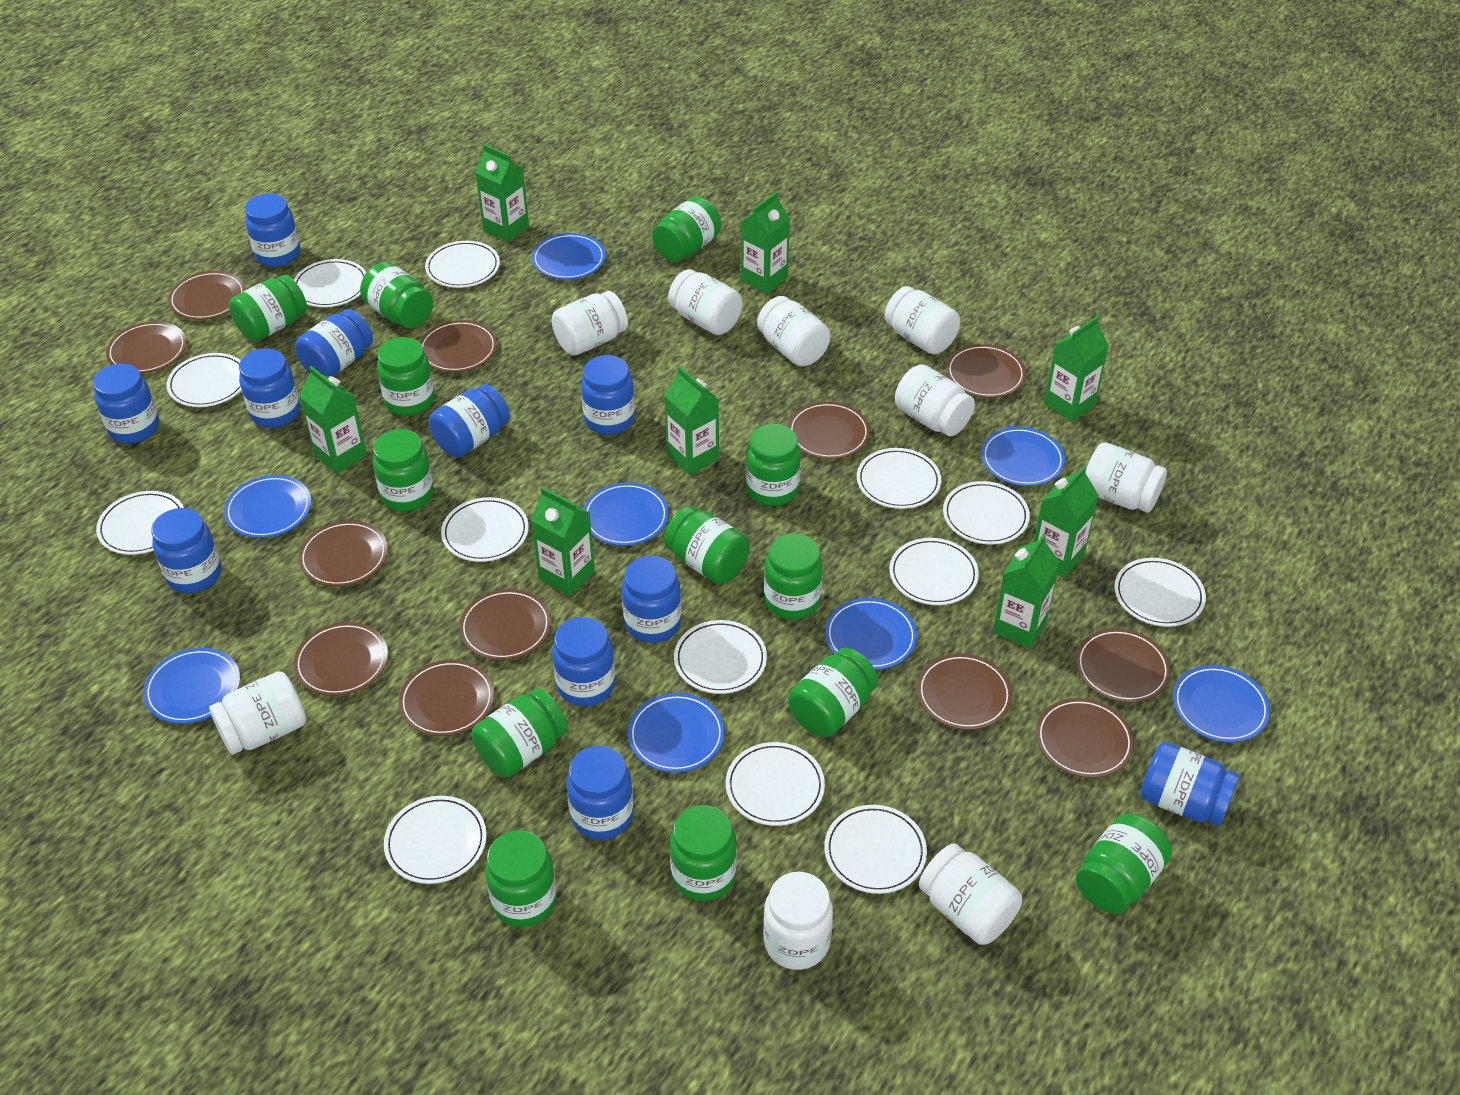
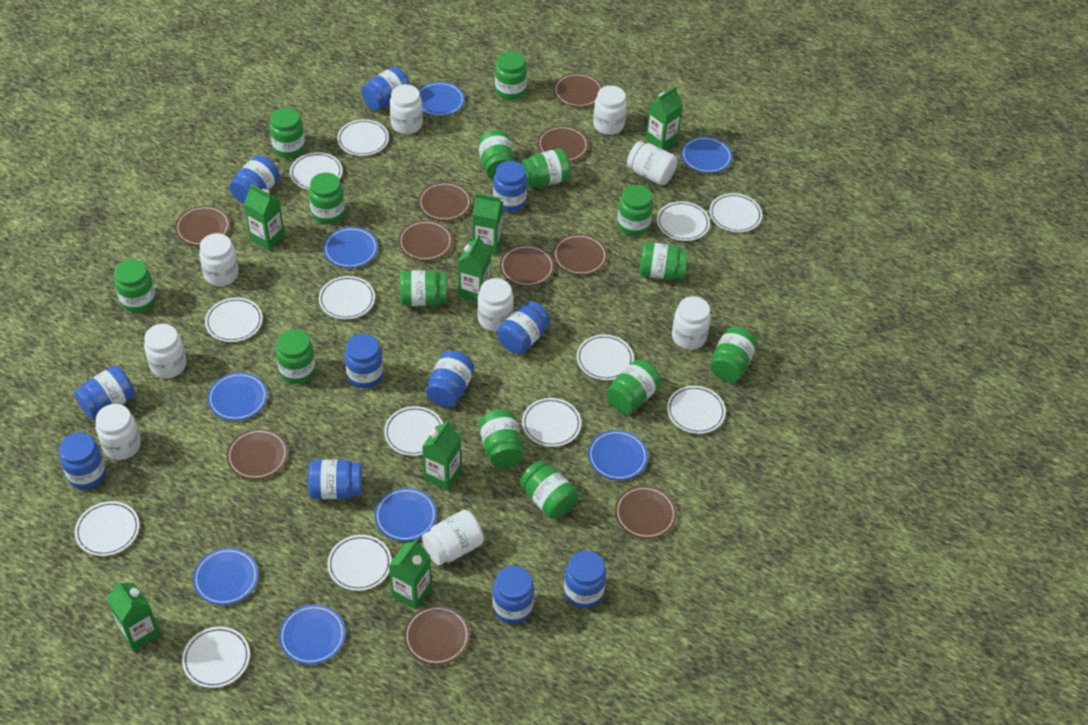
brown plate: 12 -> 10
green carton: 8 -> 7
green jar: 13 -> 14

